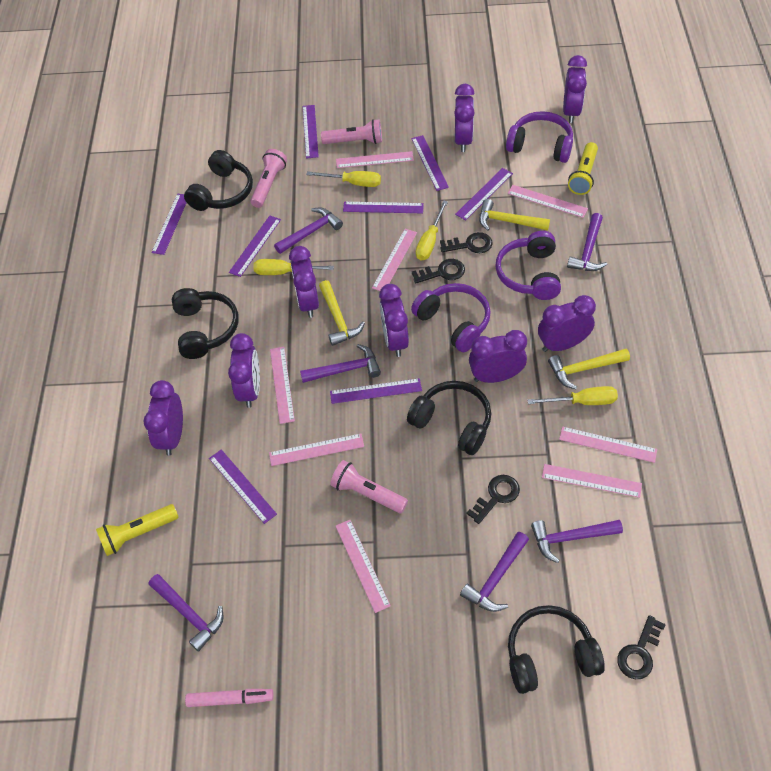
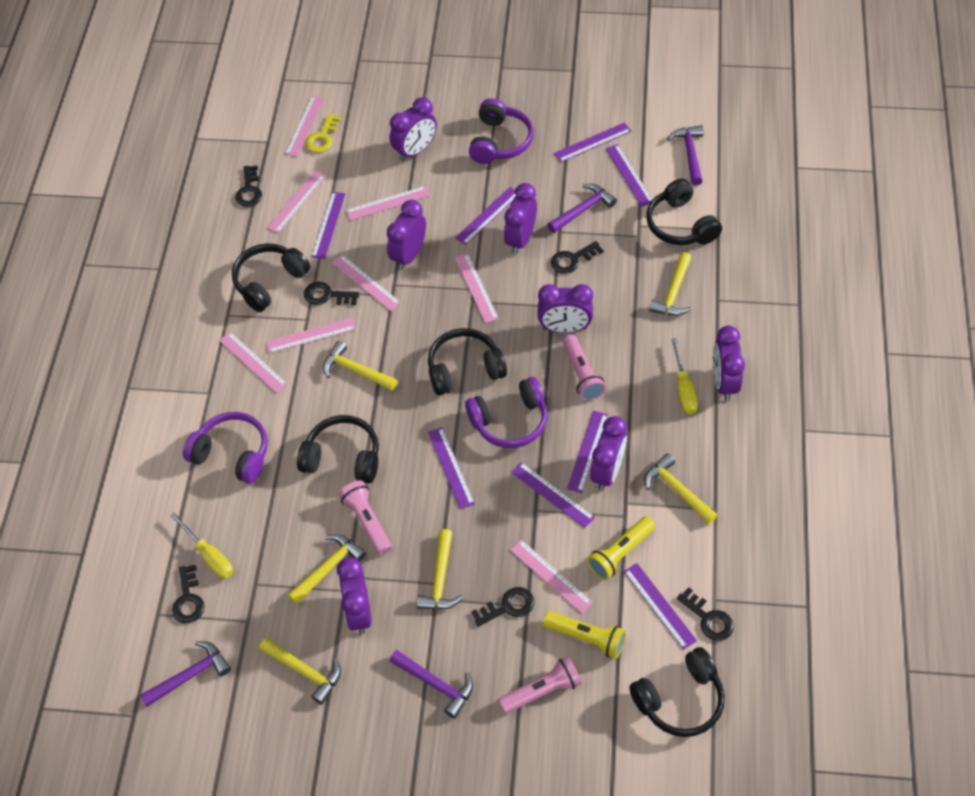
black headphones: 4 -> 5
black key: 4 -> 6
pink marker: 1 -> 0
purple clock: 8 -> 7
purple hammer: 6 -> 4
yellow hammer: 3 -> 6
yellow key: 0 -> 1
yellow screwdriver: 4 -> 2

